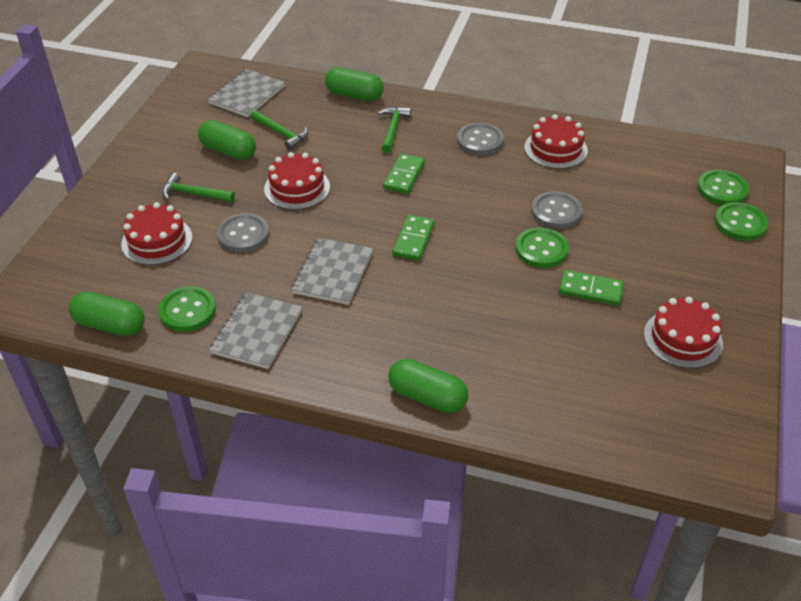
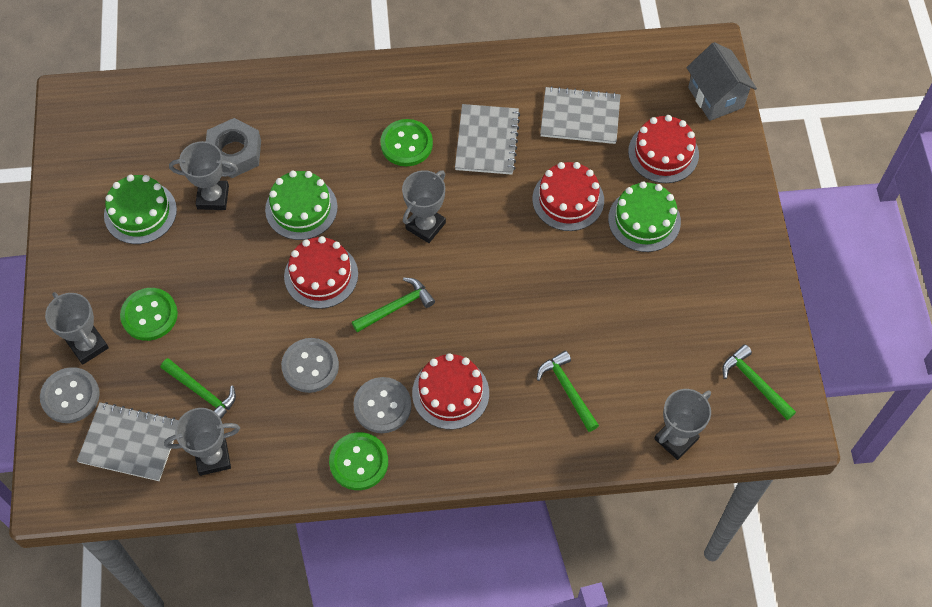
green button: 4 -> 3
green cake: 0 -> 3
green capsule: 4 -> 0
green domino: 3 -> 0
green hammer: 3 -> 4
grey house: 0 -> 1
grey nut: 0 -> 1
grey trophy: 0 -> 5

